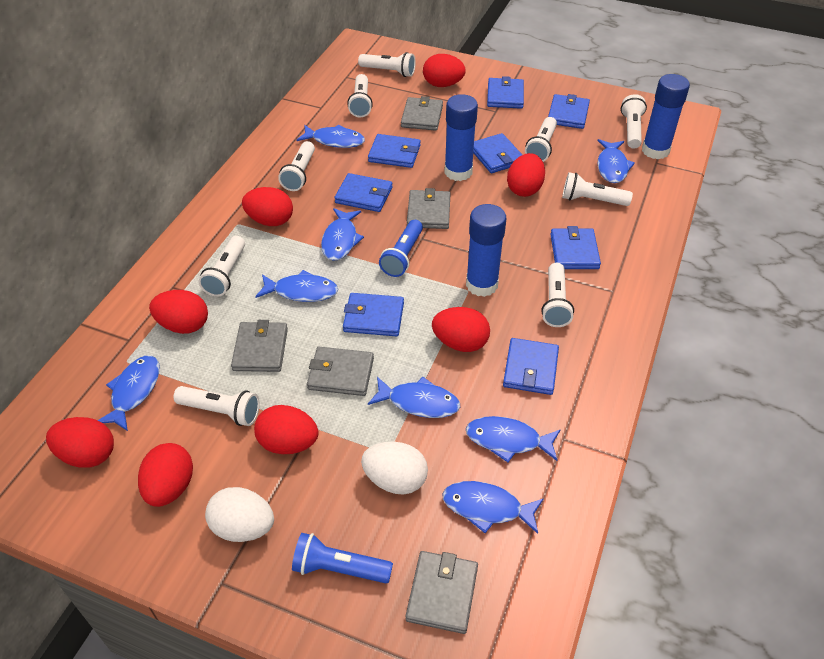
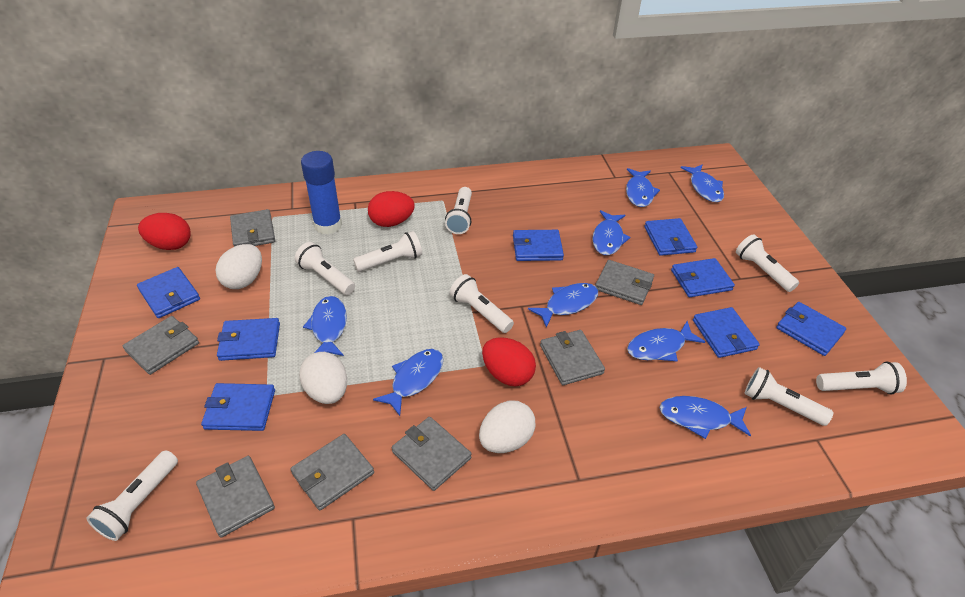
blue flashlight: 2 -> 0
blue glue stick: 3 -> 1
grey wallet: 5 -> 7
red egg: 8 -> 3
white egg: 2 -> 3
white flashlight: 9 -> 8

